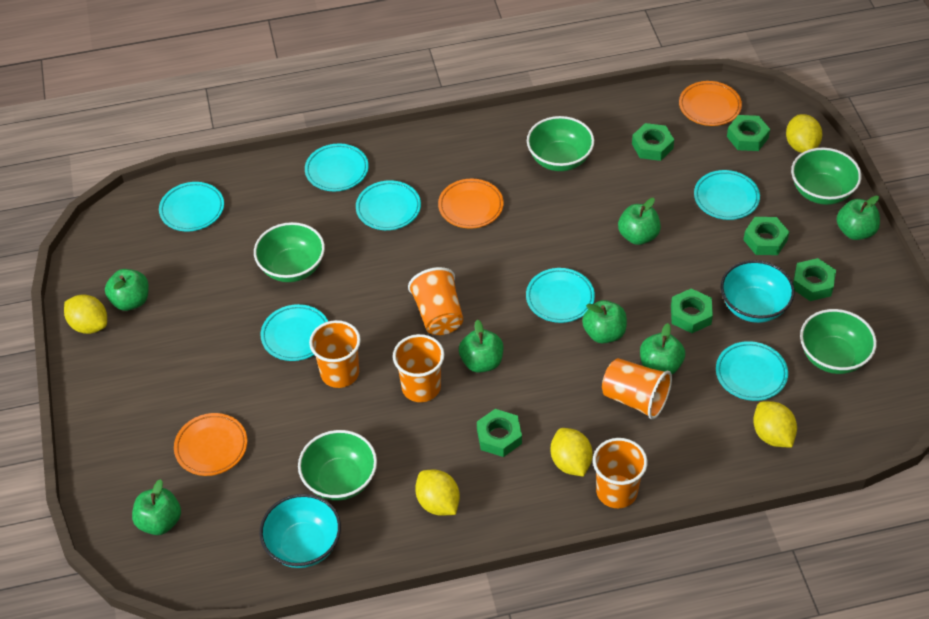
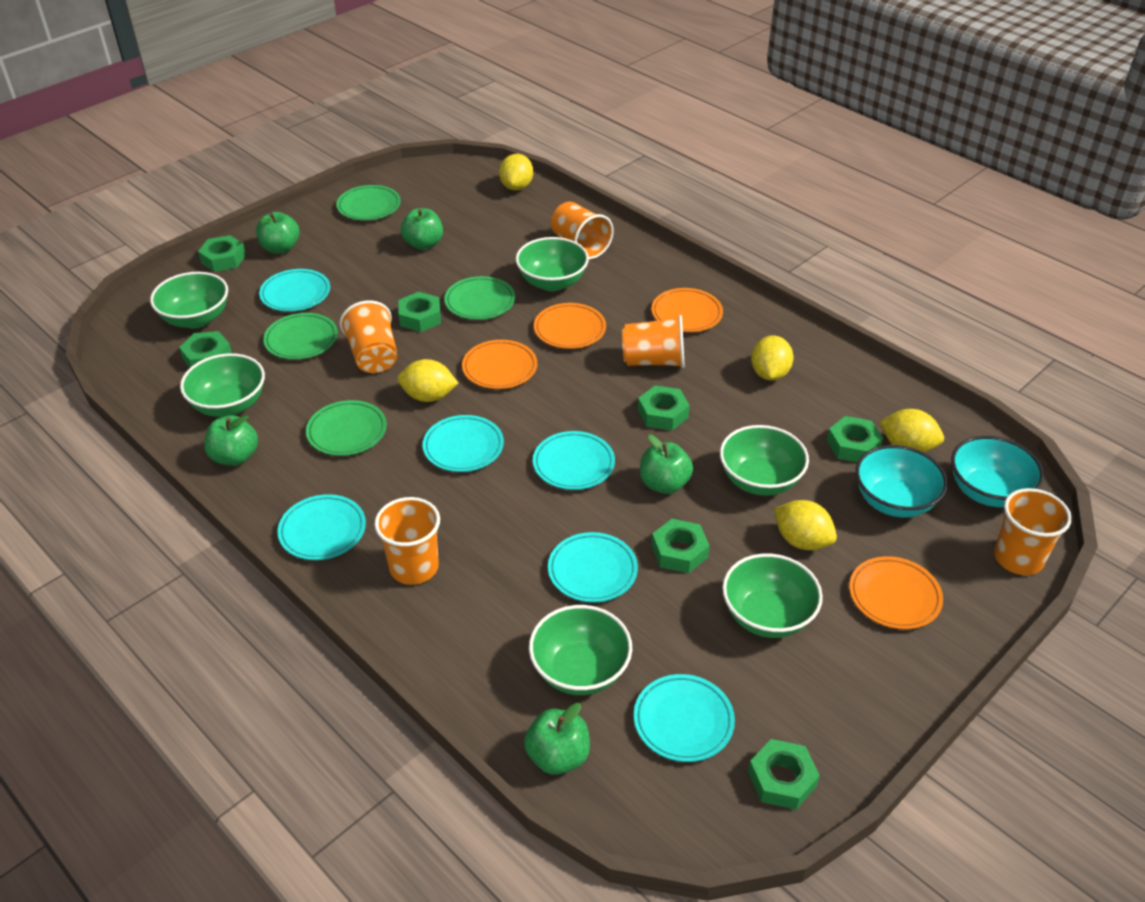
green apple: 7 -> 5
green bowl: 5 -> 6
green nut: 6 -> 7
green plate: 0 -> 4
orange plate: 3 -> 4
turquoise plate: 7 -> 6

